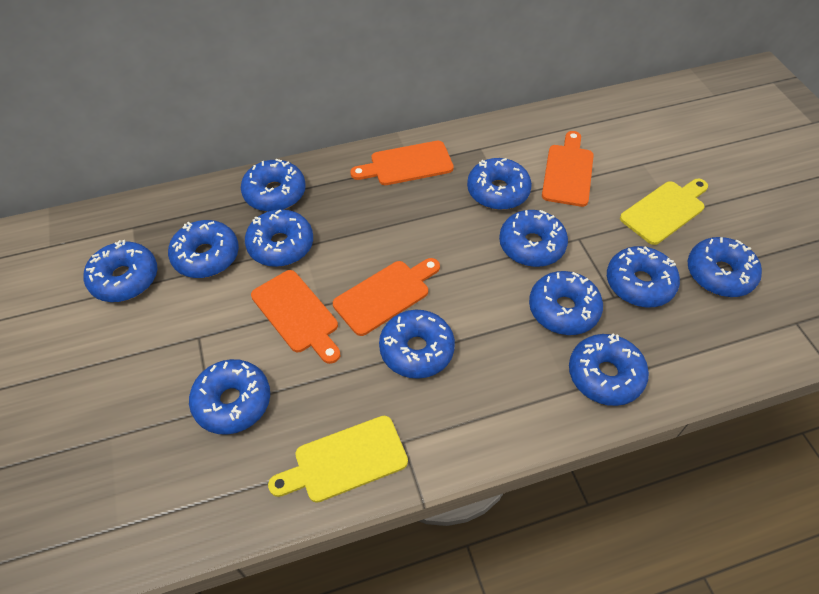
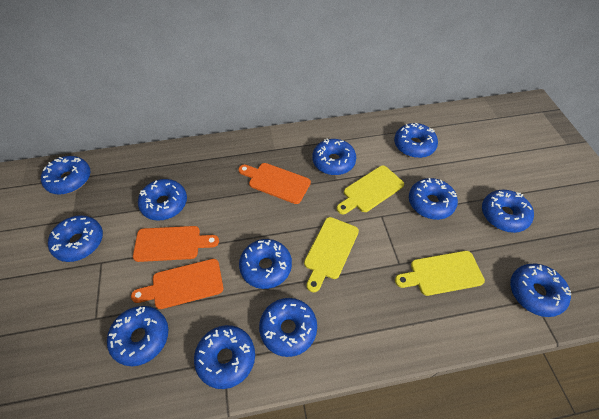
orange cutting board: 4 -> 3
yellow cutting board: 2 -> 3

